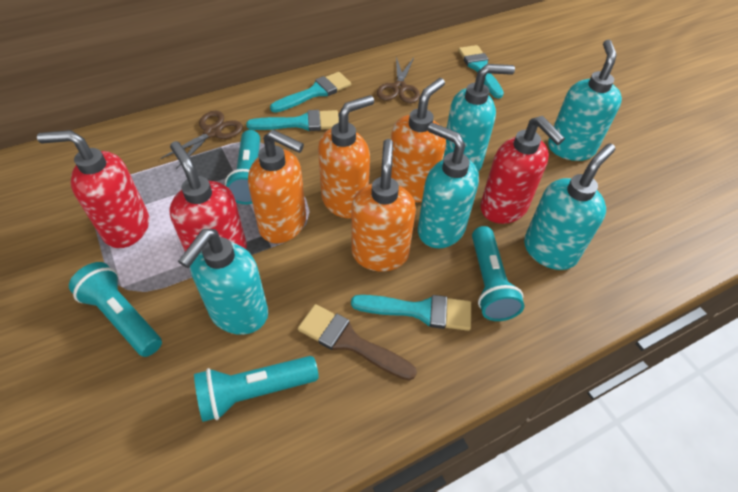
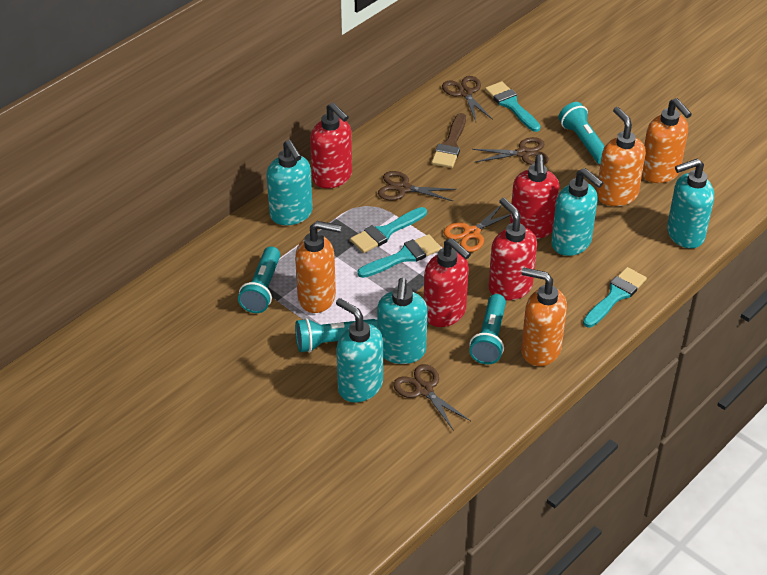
brown scissors: 2 -> 4
orange scissors: 0 -> 1
red soap dispenser: 3 -> 4

